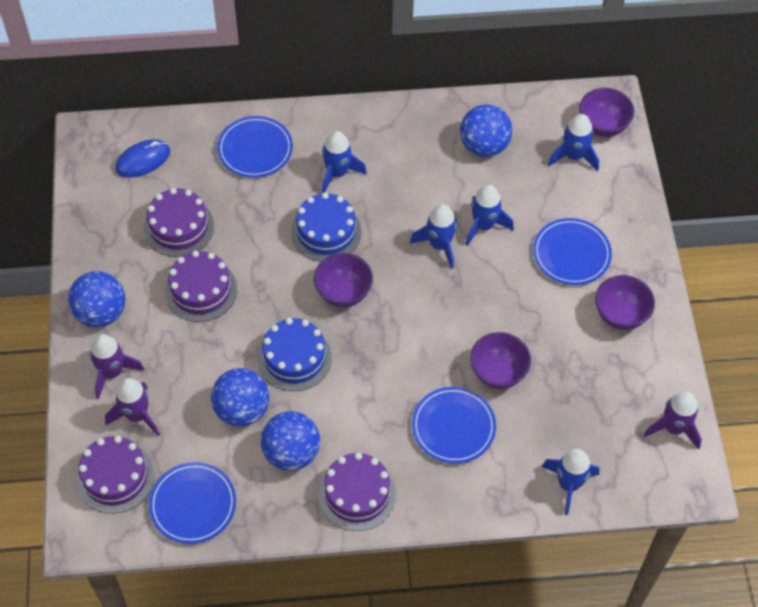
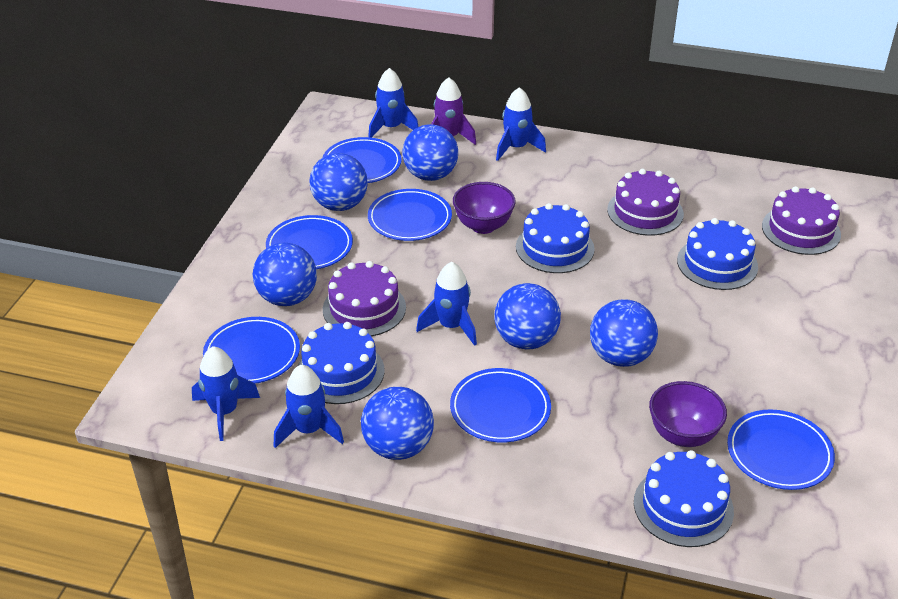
blue ball: 4 -> 6
blue cake: 2 -> 4
blue mouse: 1 -> 0
blue plate: 4 -> 6
purple bowl: 4 -> 2
purple cake: 4 -> 3
purple rocket: 3 -> 1

